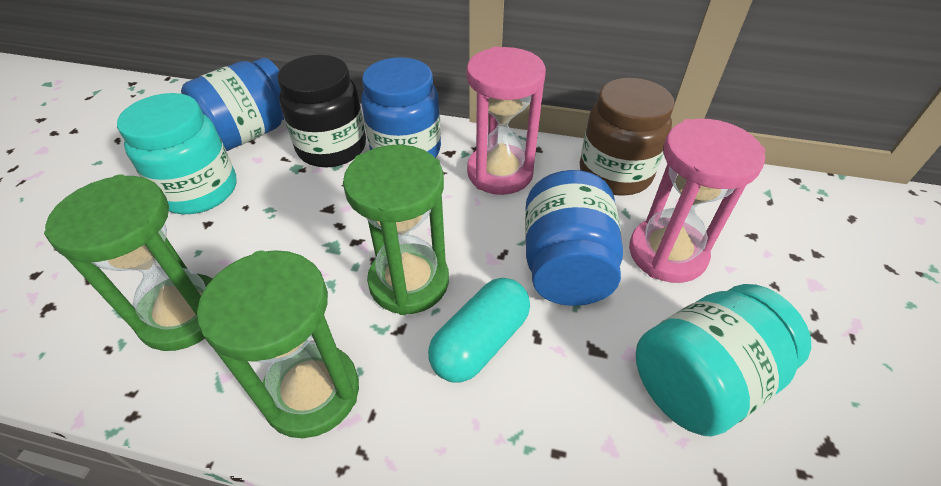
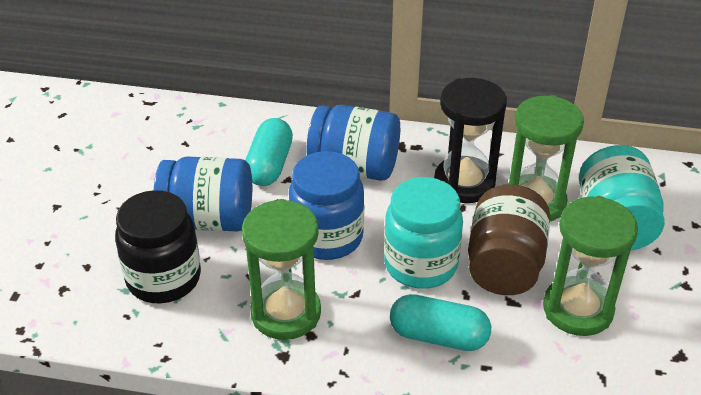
black hourglass: 0 -> 1
pink hourglass: 2 -> 0
turquoise capsule: 1 -> 2

